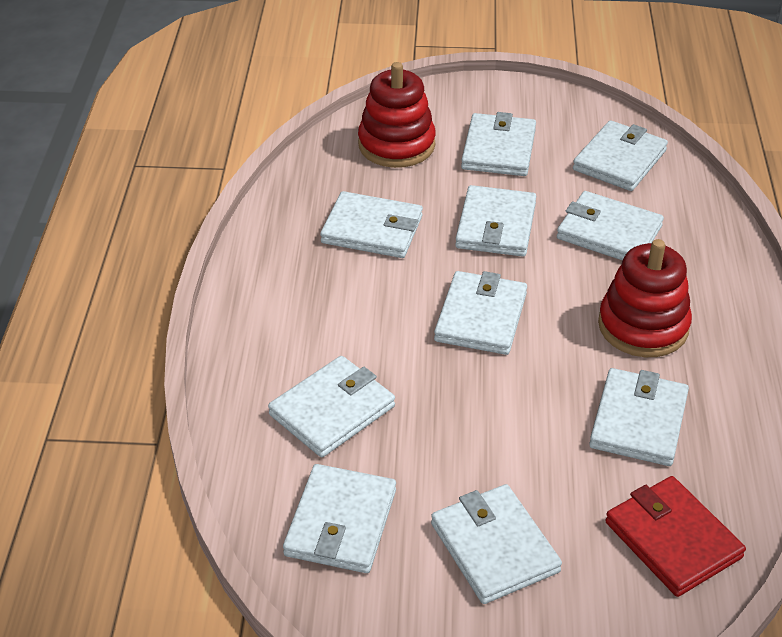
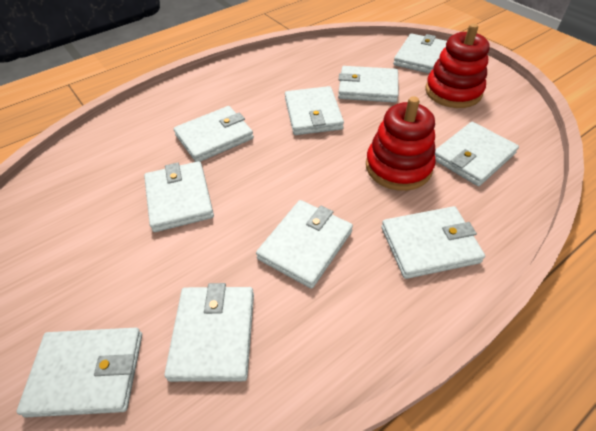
red wallet: 1 -> 0

